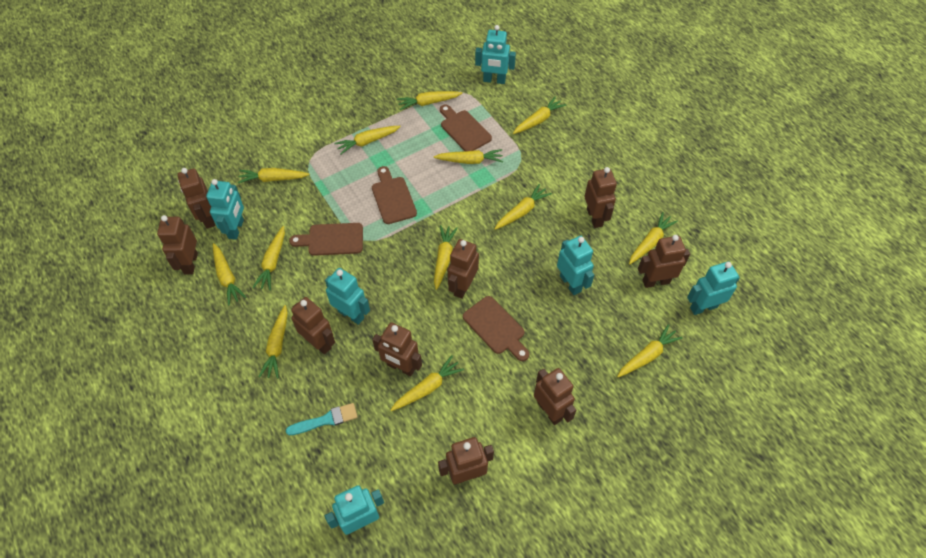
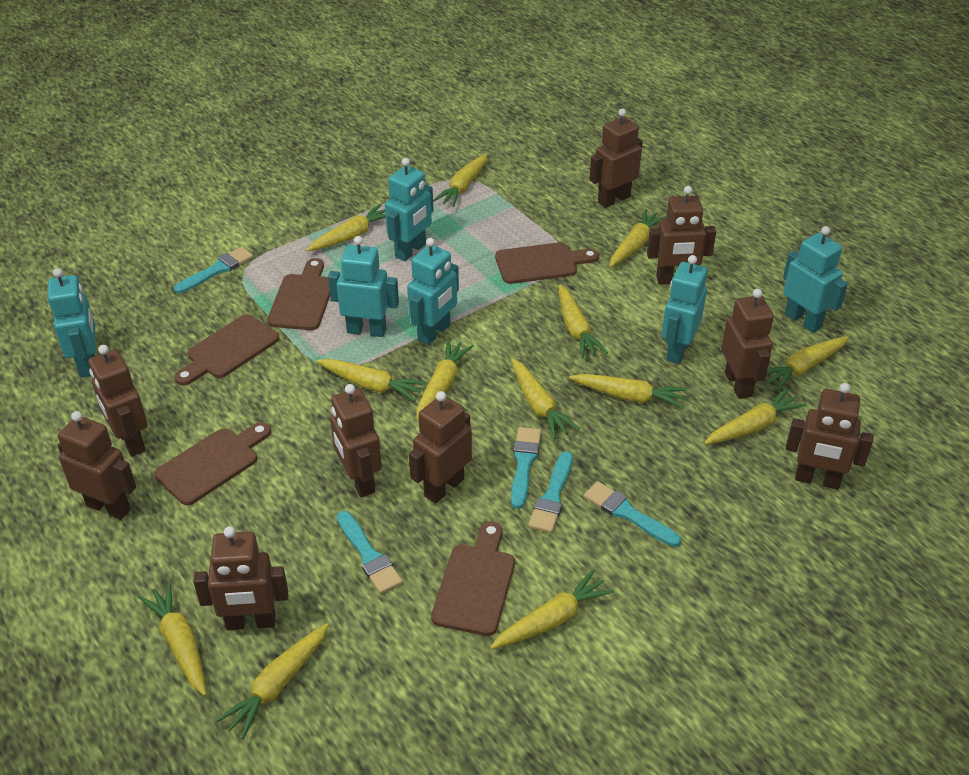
brown cutting board: 4 -> 5
turquoise brush: 1 -> 5

